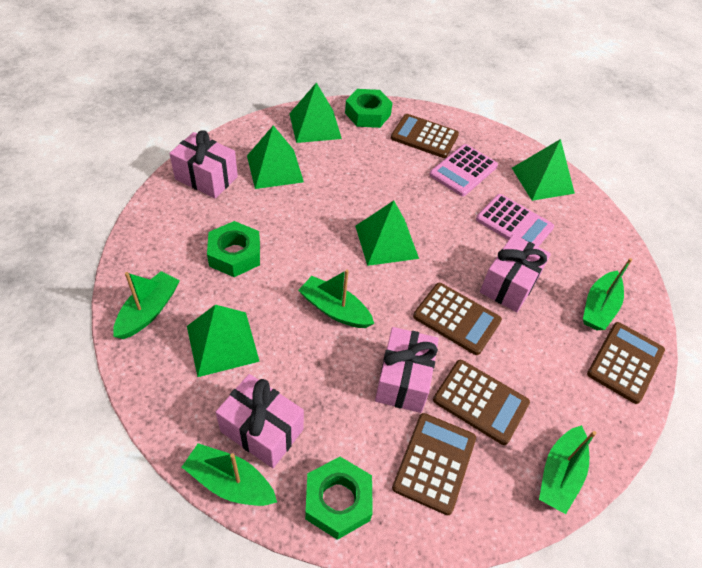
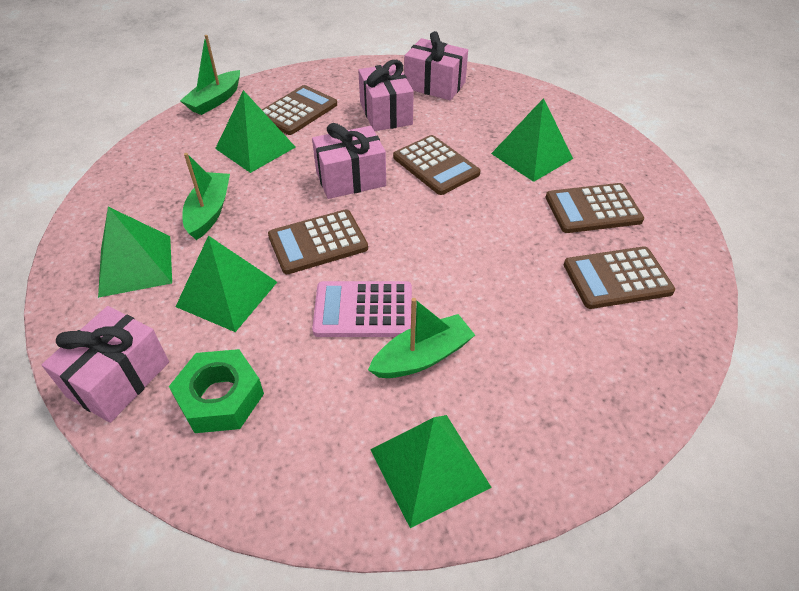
green boat: 5 -> 3
green nut: 3 -> 1
pink calculator: 2 -> 1

